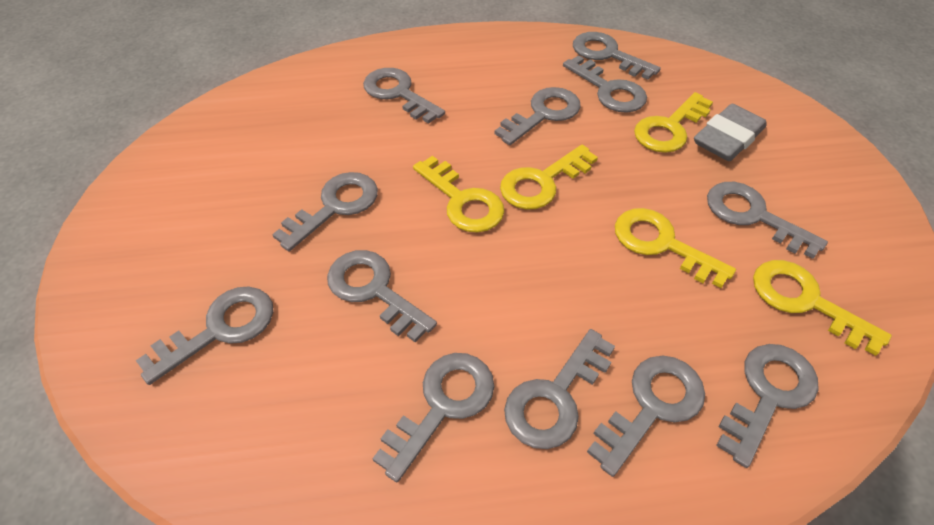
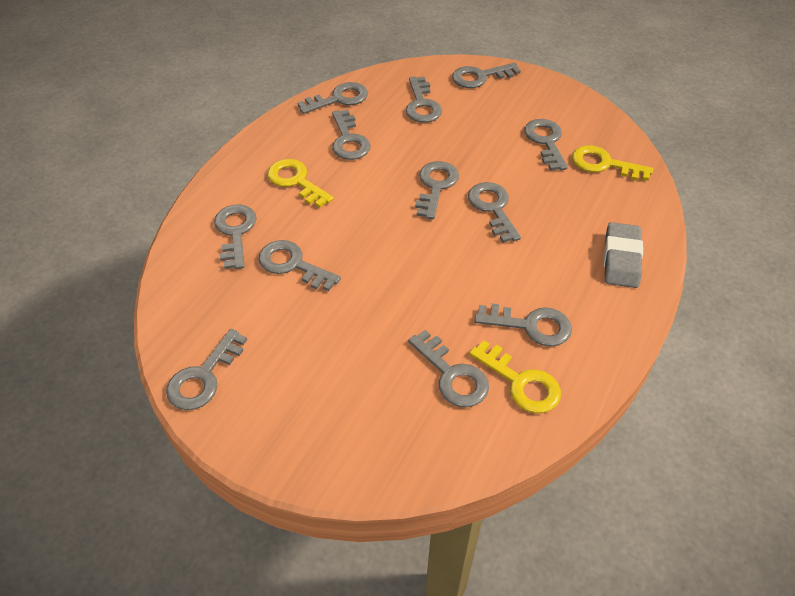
yellow key: 5 -> 3

